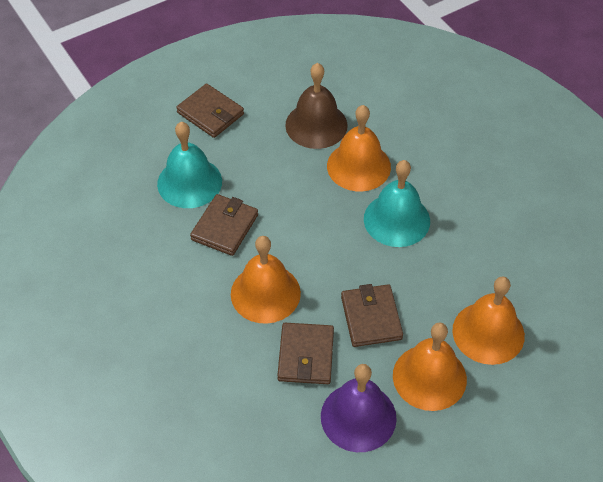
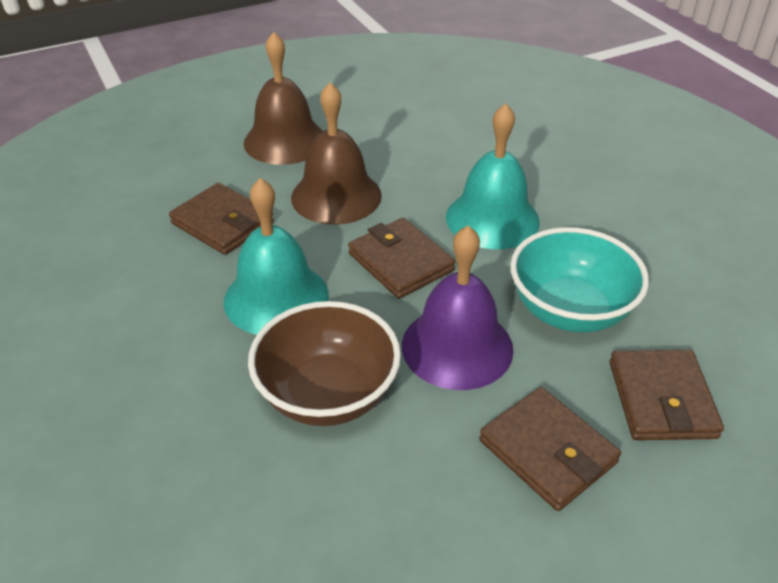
brown bell: 1 -> 2
brown bowl: 0 -> 1
orange bell: 4 -> 0
turquoise bowl: 0 -> 1

